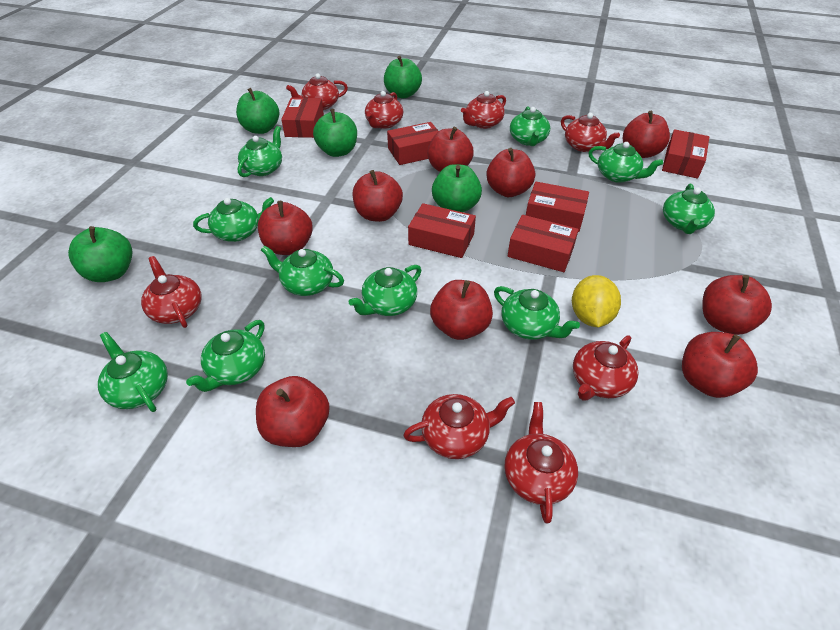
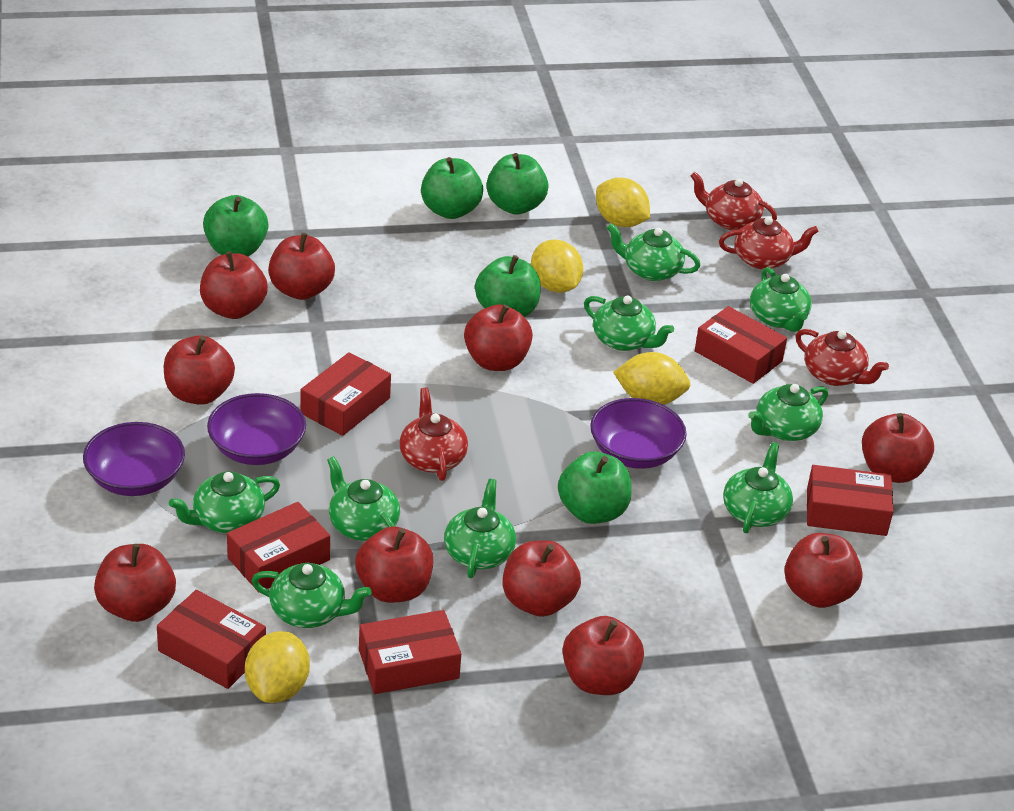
green teapot: 10 -> 9
purple bowl: 0 -> 3
red apple: 9 -> 10
red teapot: 8 -> 4
yellow lemon: 1 -> 4

